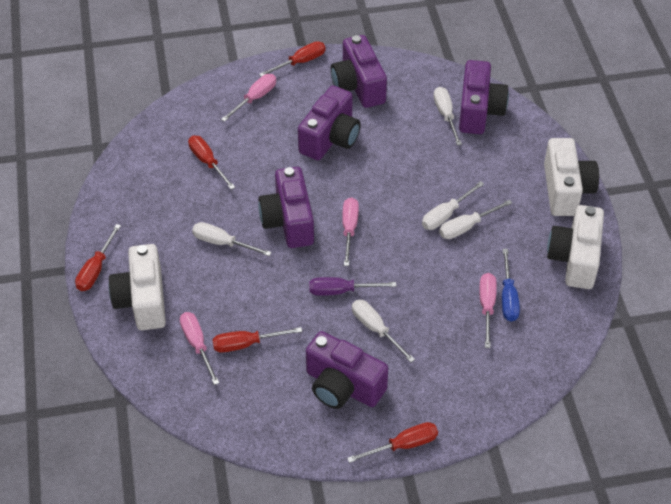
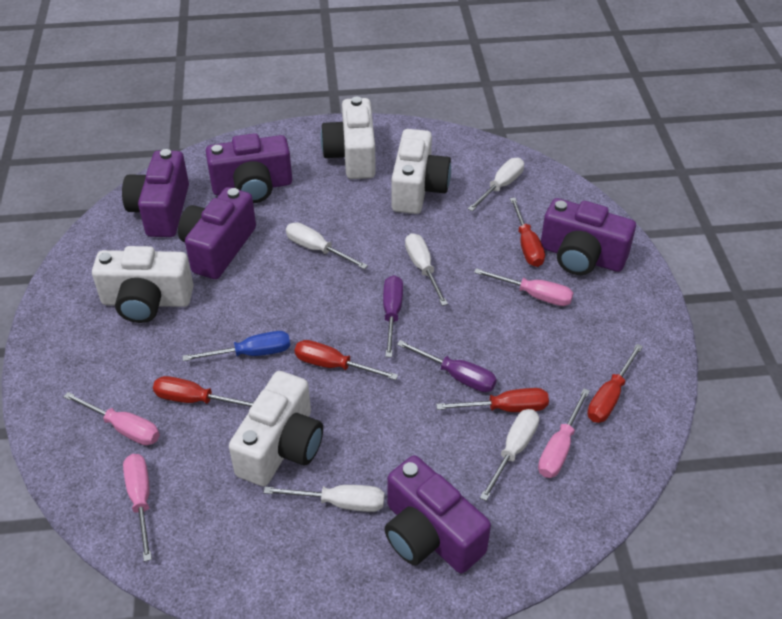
purple screwdriver: 1 -> 2
white camera: 3 -> 4

